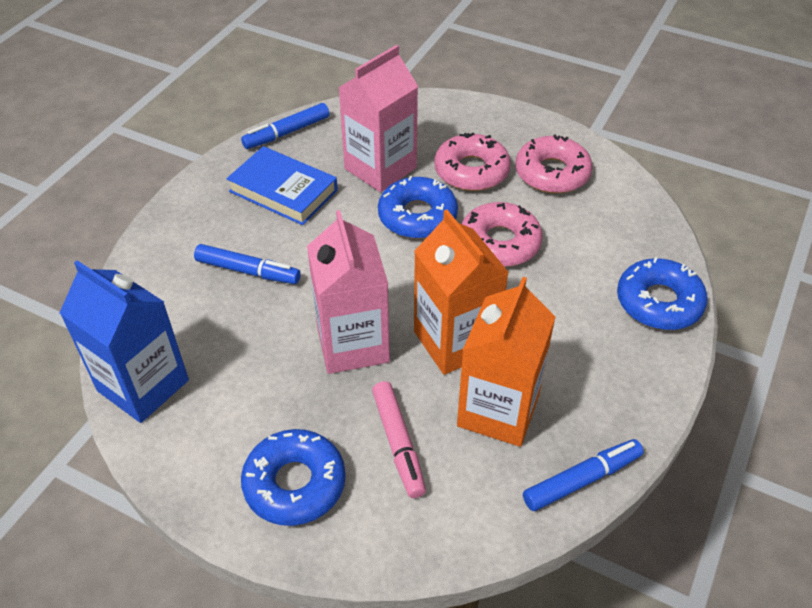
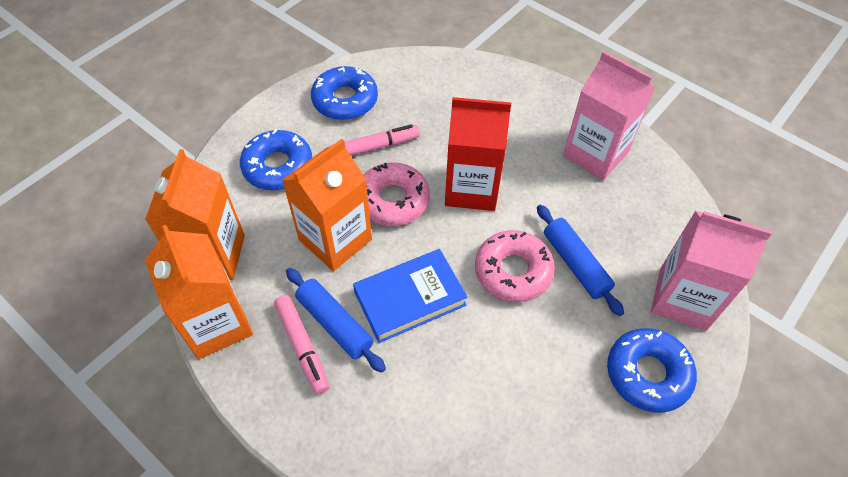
blue carton: 1 -> 0
blue marker: 3 -> 0
blue rolling pin: 0 -> 2
orange carton: 2 -> 3
pink donut: 3 -> 2
pink marker: 1 -> 2
red carton: 0 -> 1

